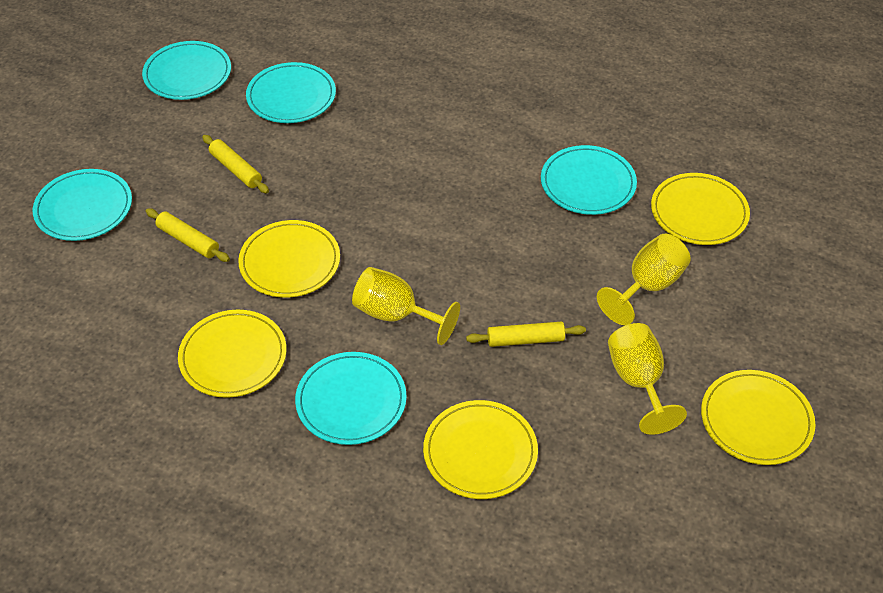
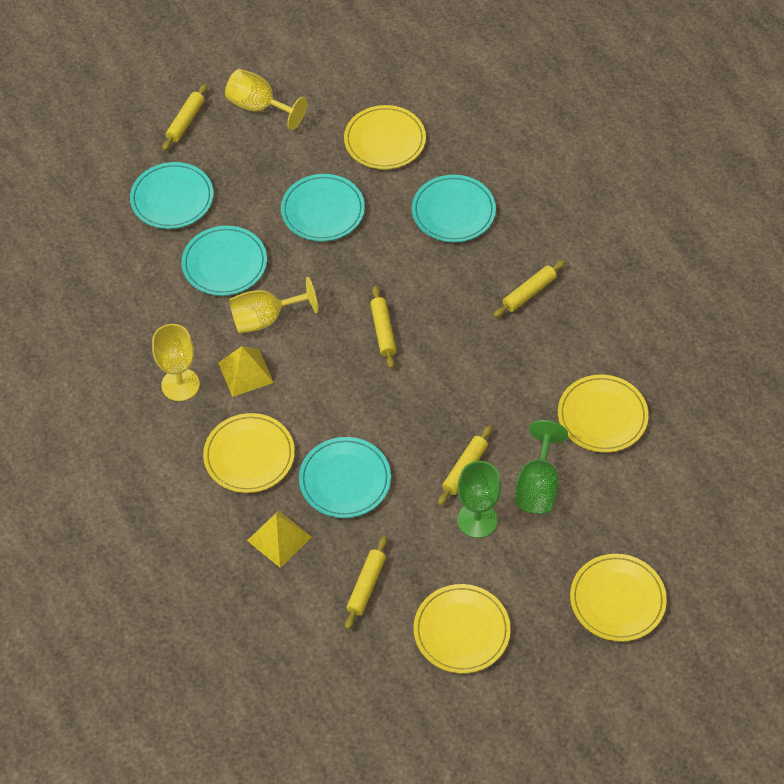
green goblet: 0 -> 2
yellow pyramid: 0 -> 2
yellow rolling pin: 3 -> 5

